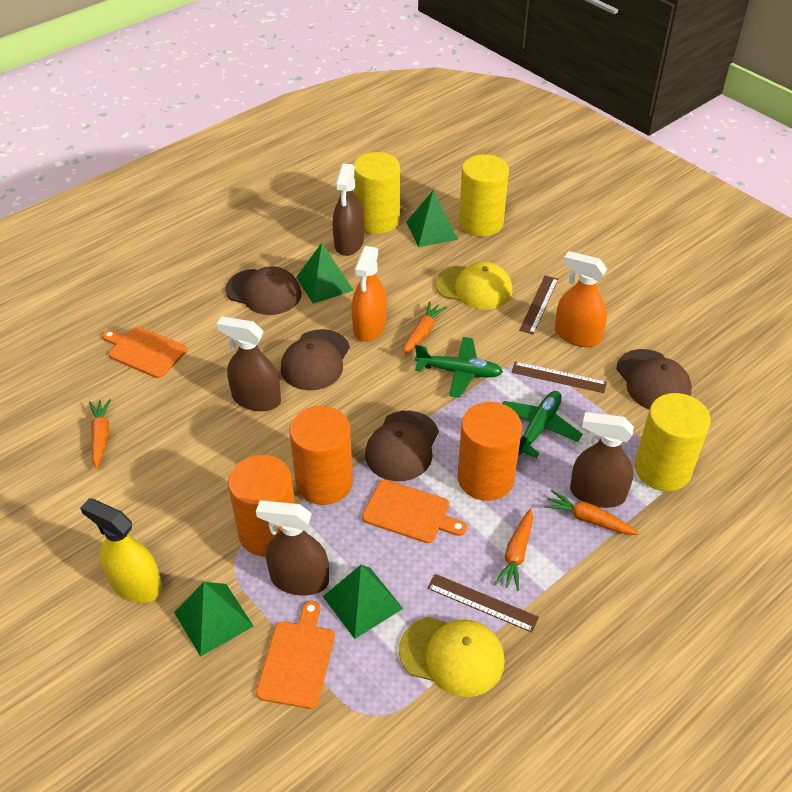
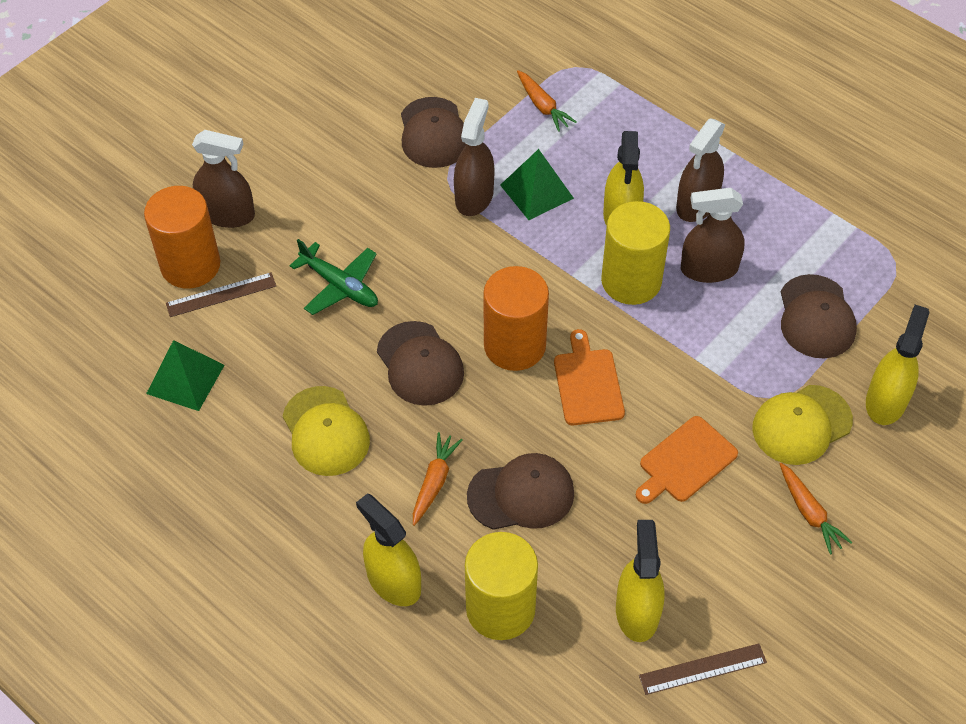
brown ruler: 3 -> 2
green plane: 2 -> 1
green pyramid: 4 -> 2
orange carrot: 4 -> 3
orange cutting board: 3 -> 2
orange cylinder: 3 -> 2
orange spray bottle: 2 -> 0
yellow cylinder: 3 -> 2
yellow spray bottle: 1 -> 4

